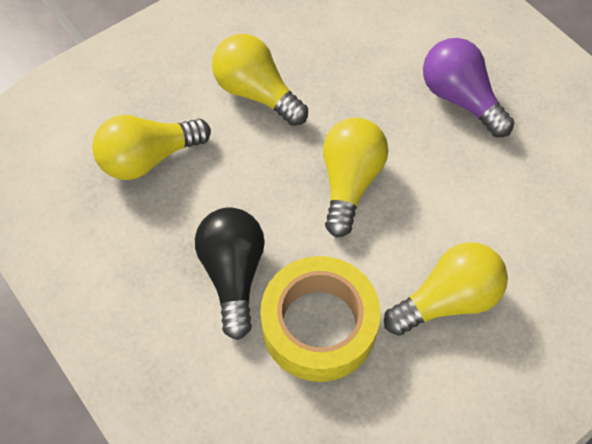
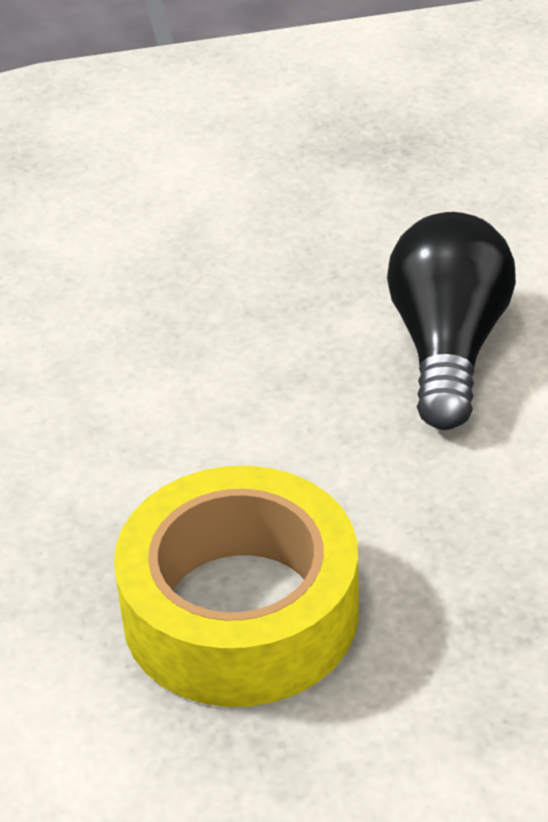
purple light bulb: 1 -> 0
yellow light bulb: 4 -> 0

